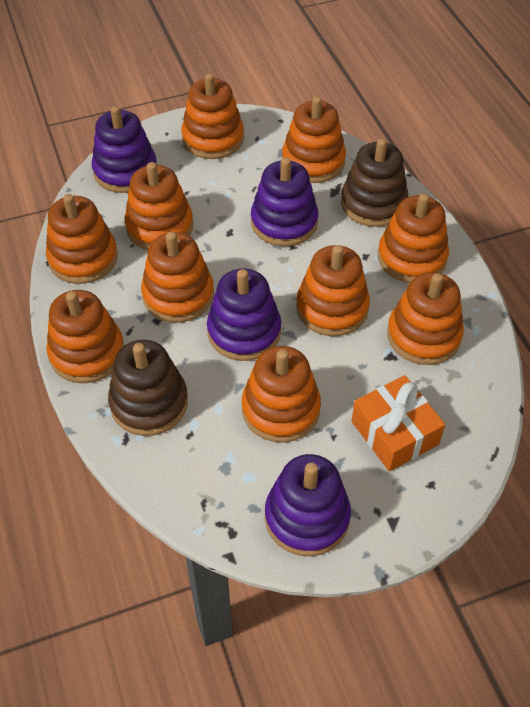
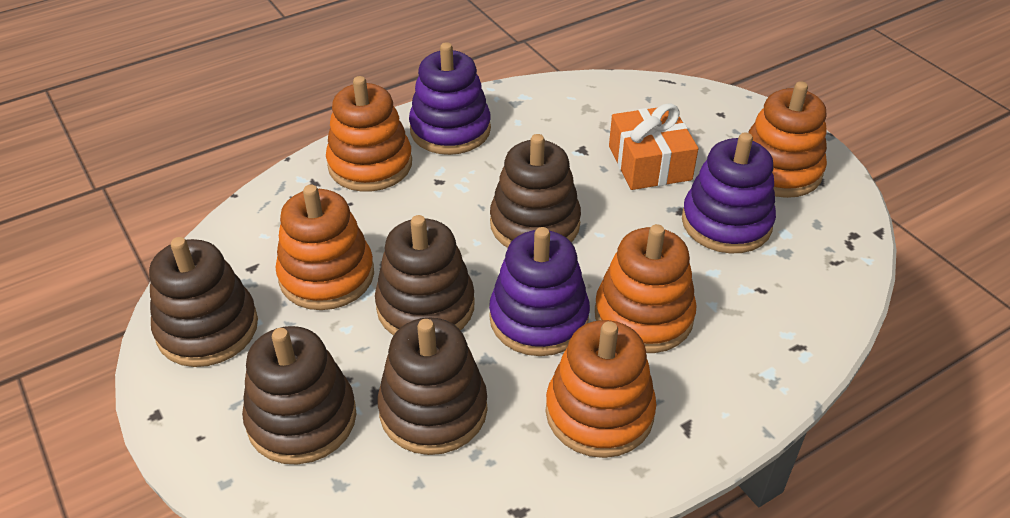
brown stacking toy: 2 -> 5
orange stacking toy: 10 -> 5
purple stacking toy: 4 -> 3

